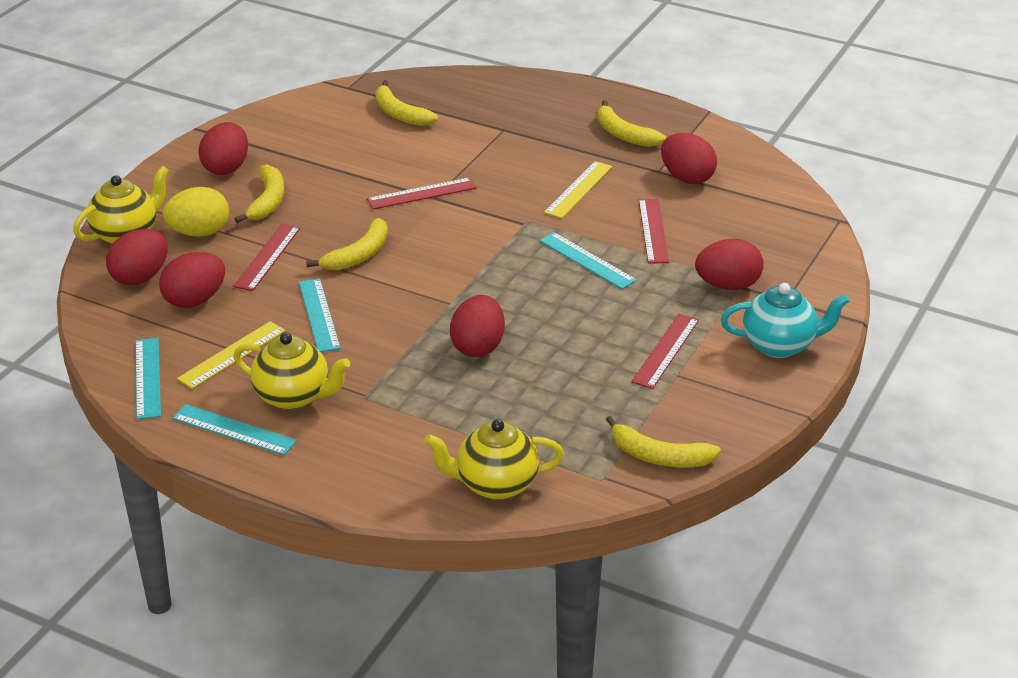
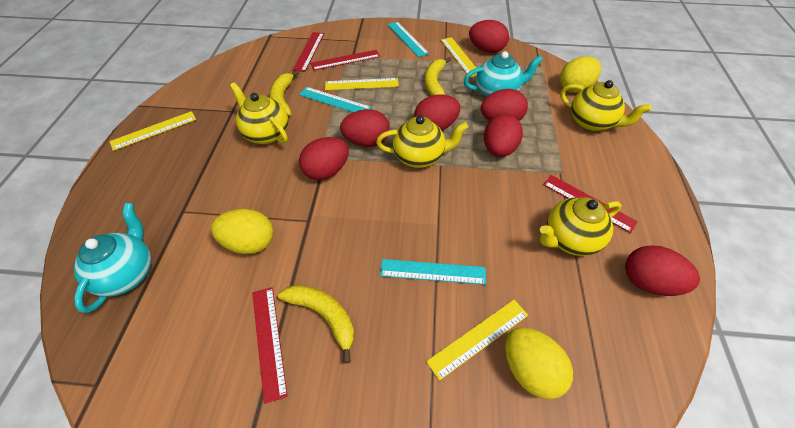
red egg: 6 -> 7
turquoise ruler: 4 -> 3
turquoise teapot: 1 -> 2
yellow banana: 5 -> 3
yellow egg: 1 -> 3
yellow ruler: 2 -> 4
yellow teapot: 3 -> 4

